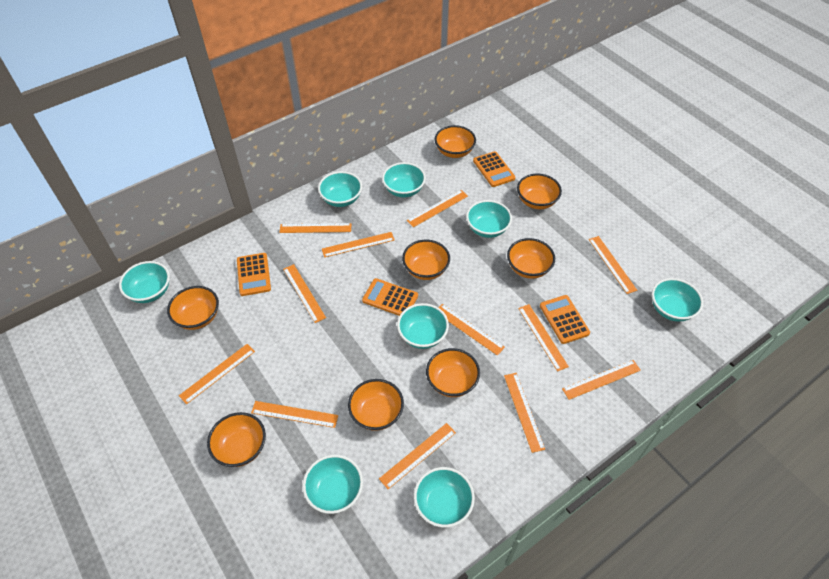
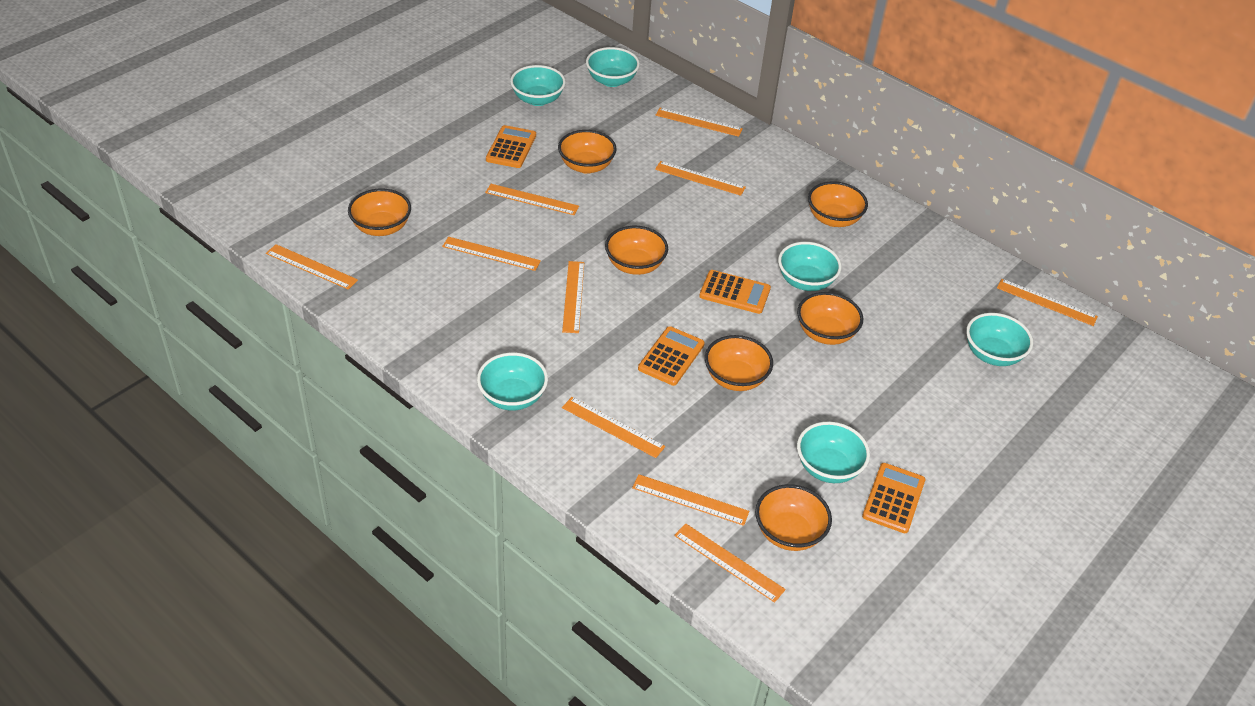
orange bowl: 8 -> 7
orange ruler: 12 -> 10
turquoise bowl: 8 -> 6

